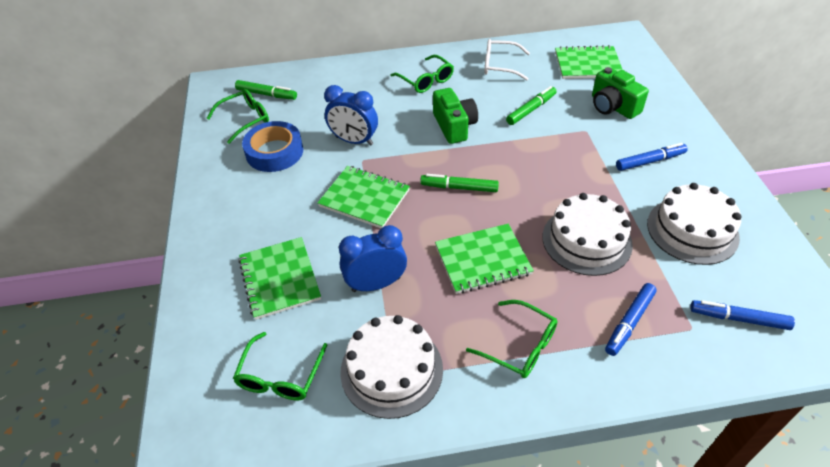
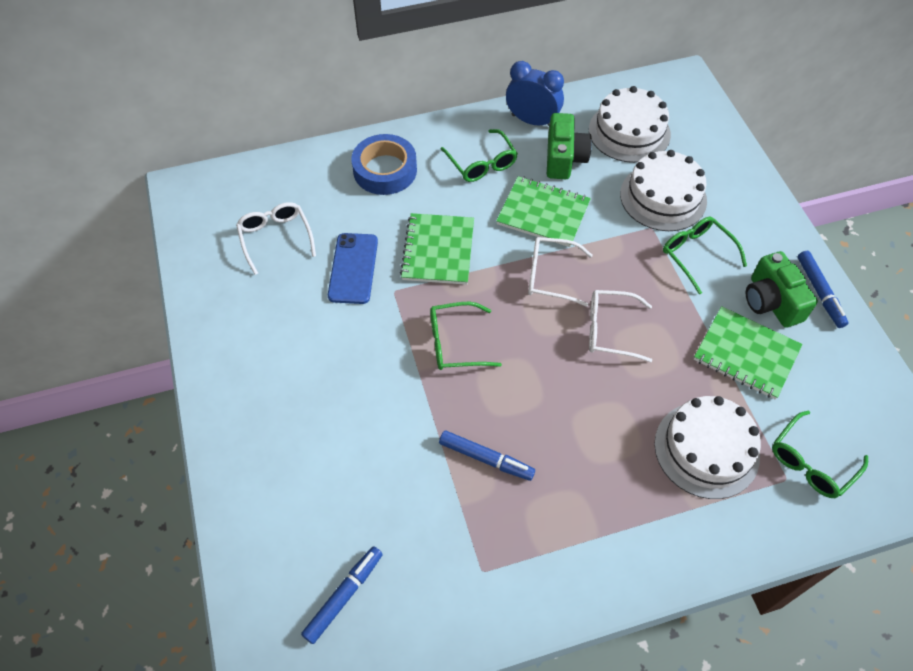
blue clock: 2 -> 1
blue phone: 0 -> 1
green marker: 3 -> 0
green notebook: 4 -> 3
white glasses: 1 -> 3

